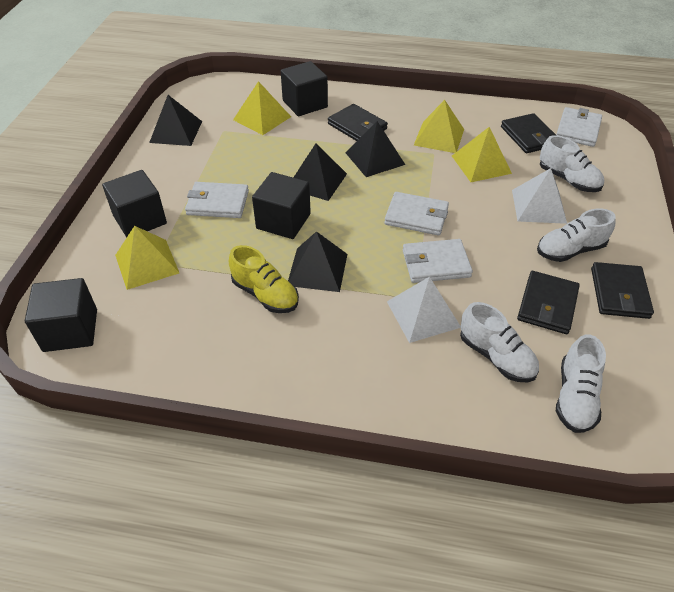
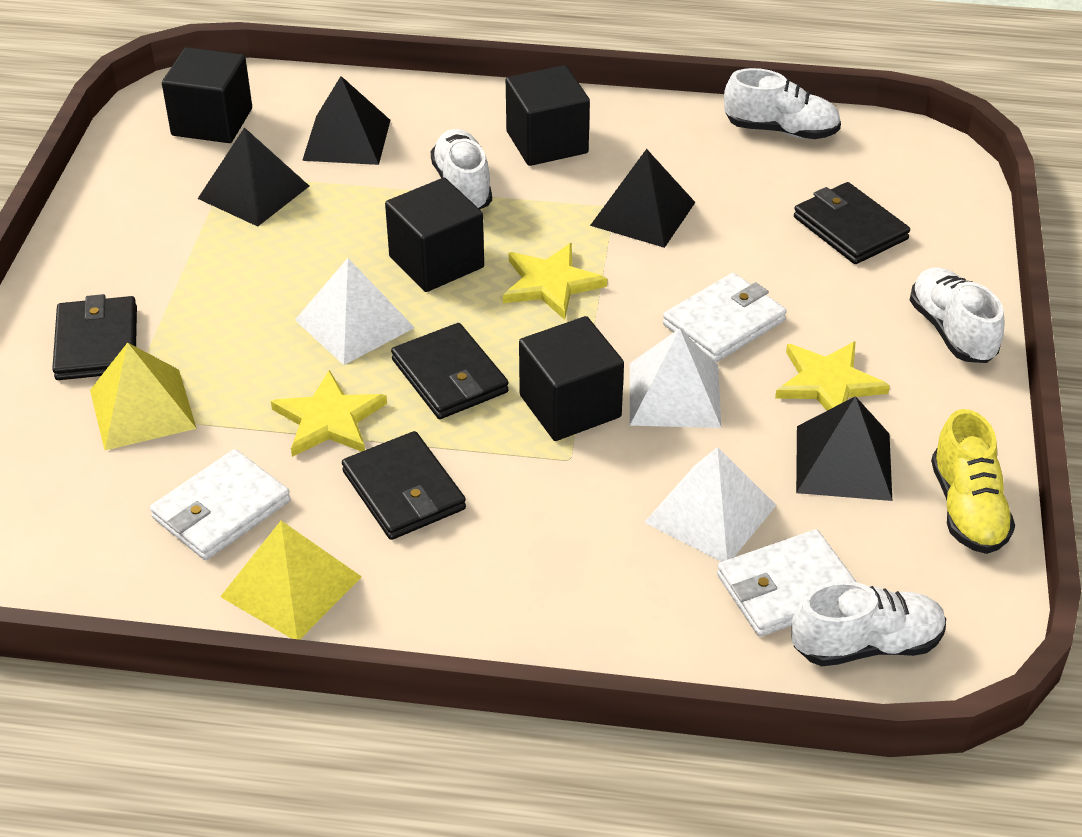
white pyramid: 2 -> 3
white wallet: 4 -> 3
yellow pyramid: 4 -> 2
yellow star: 0 -> 3

